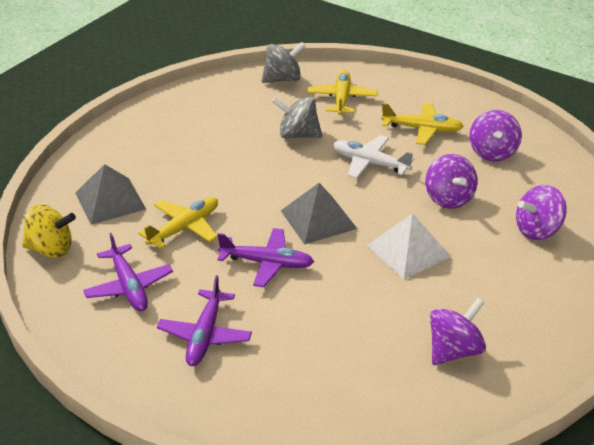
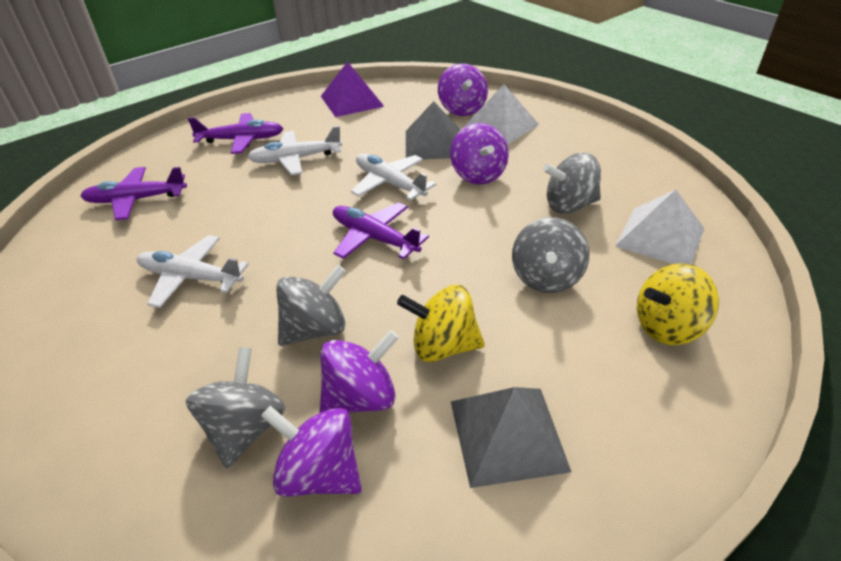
grey spinning top: 2 -> 4
purple pyramid: 0 -> 1
white plane: 1 -> 3
white pyramid: 1 -> 2
yellow plane: 3 -> 0
yellow spinning top: 1 -> 2

